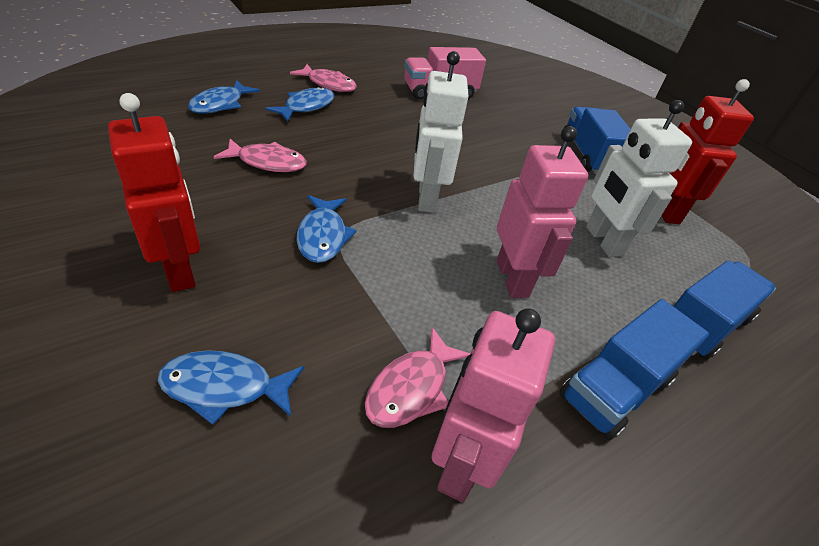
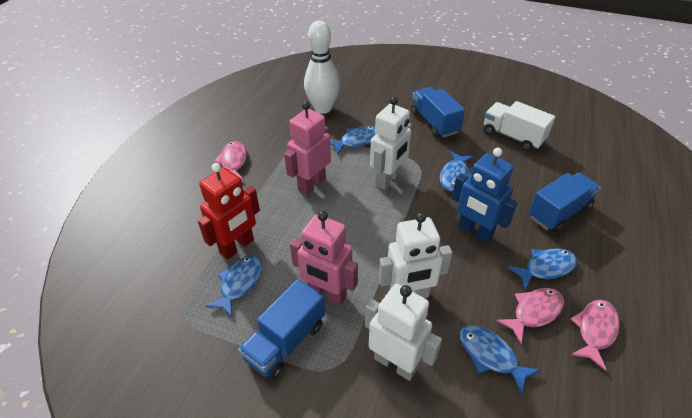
blue fish: 4 -> 5
blue robot: 0 -> 1
pink truck: 1 -> 0
red robot: 2 -> 1
white bowling pin: 0 -> 1
white robot: 2 -> 3
white truck: 0 -> 1

